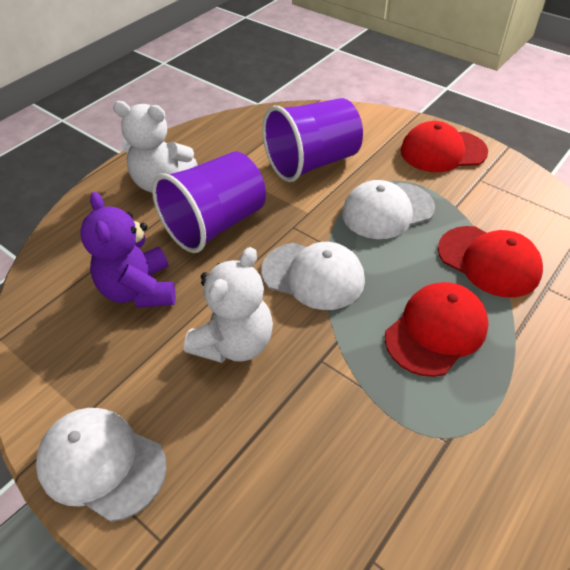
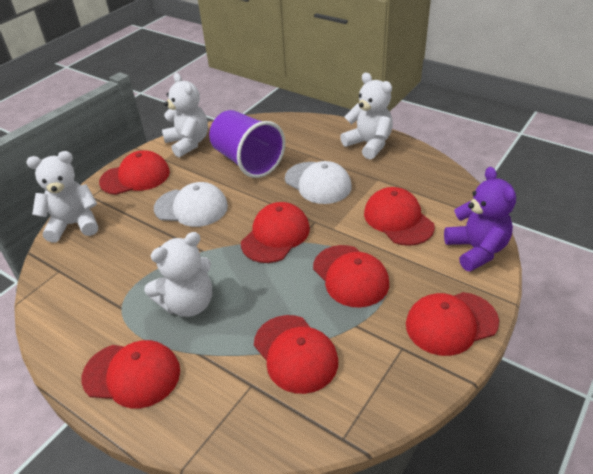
purple cup: 2 -> 1
red cap: 3 -> 7
white cap: 3 -> 2
white teddy bear: 2 -> 4

